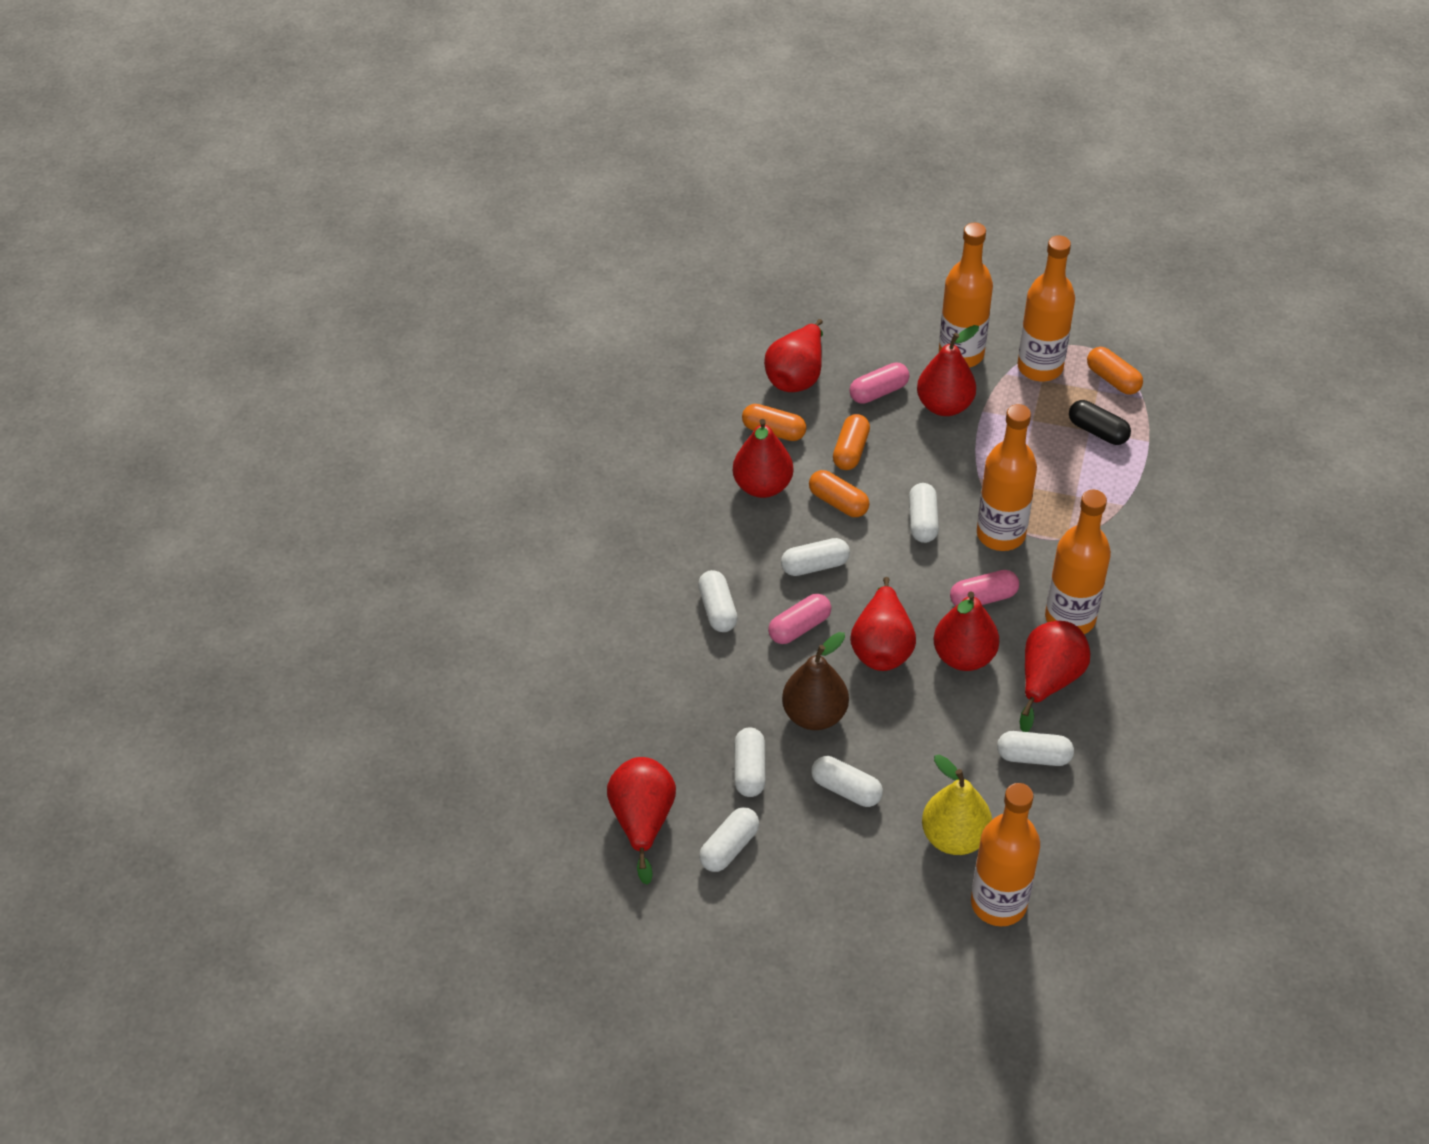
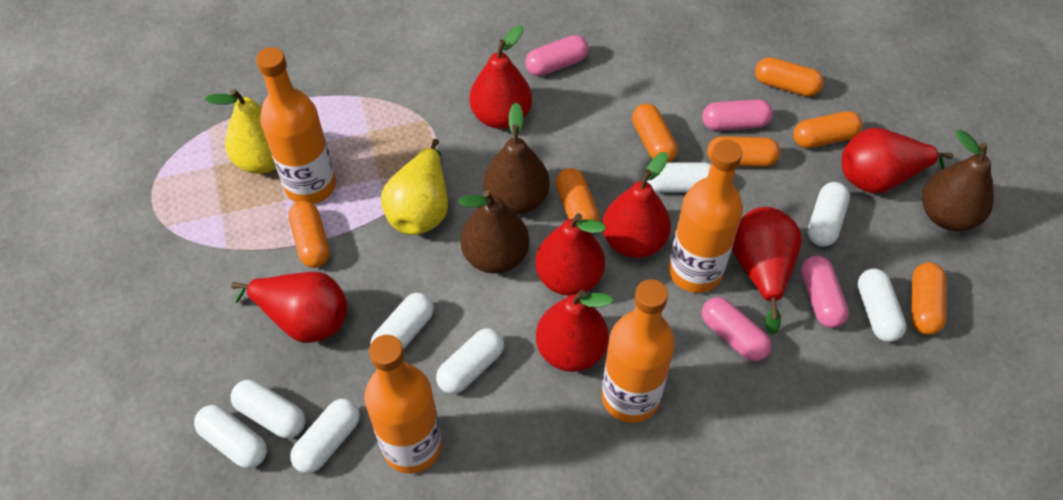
black capsule: 1 -> 0
brown pear: 1 -> 3
orange bottle: 5 -> 4
orange capsule: 4 -> 7
pink capsule: 3 -> 4
white capsule: 7 -> 8
yellow pear: 1 -> 2

